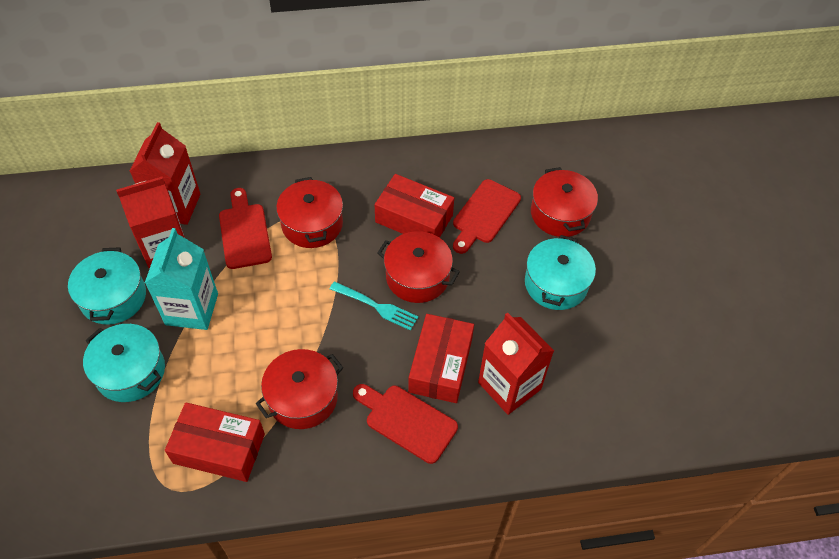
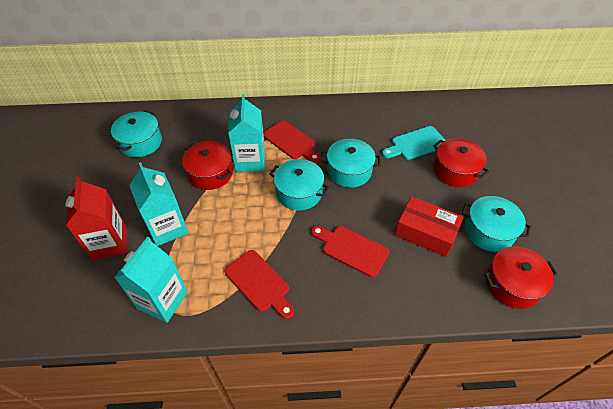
red box: 3 -> 1
red carton: 3 -> 1
red pot: 4 -> 3
turquoise carton: 1 -> 3
turquoise cutting board: 0 -> 1
turquoise fork: 1 -> 0
turquoise pot: 3 -> 4

